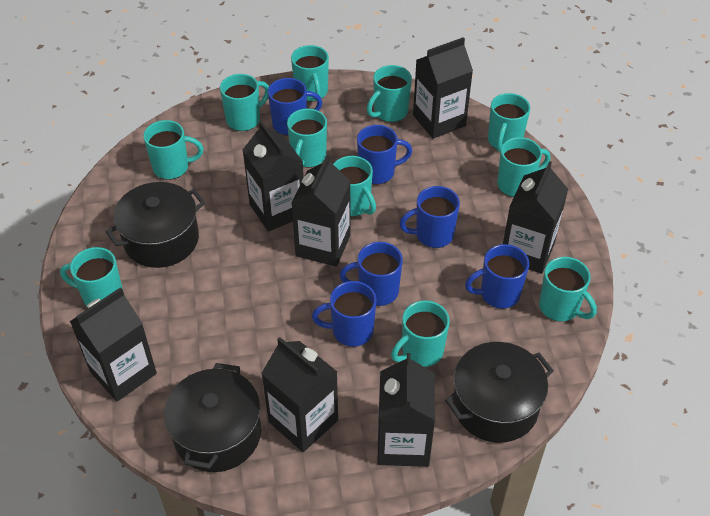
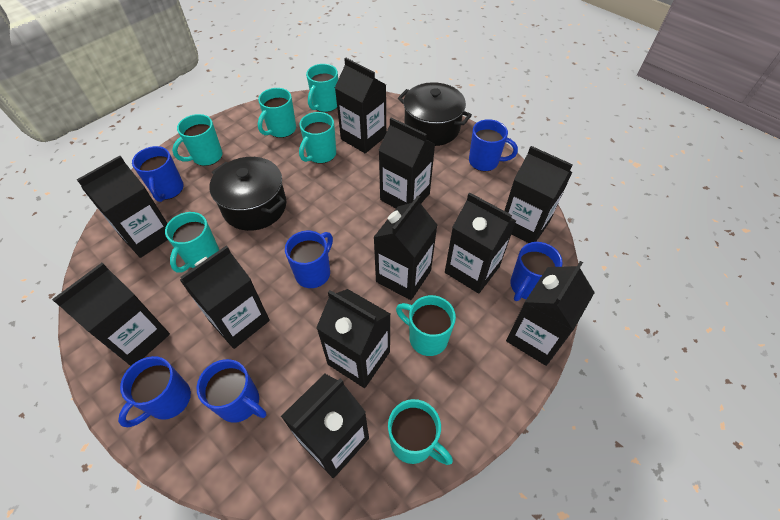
black carton: 7 -> 11
black pot: 3 -> 2
turquoise mug: 11 -> 7

